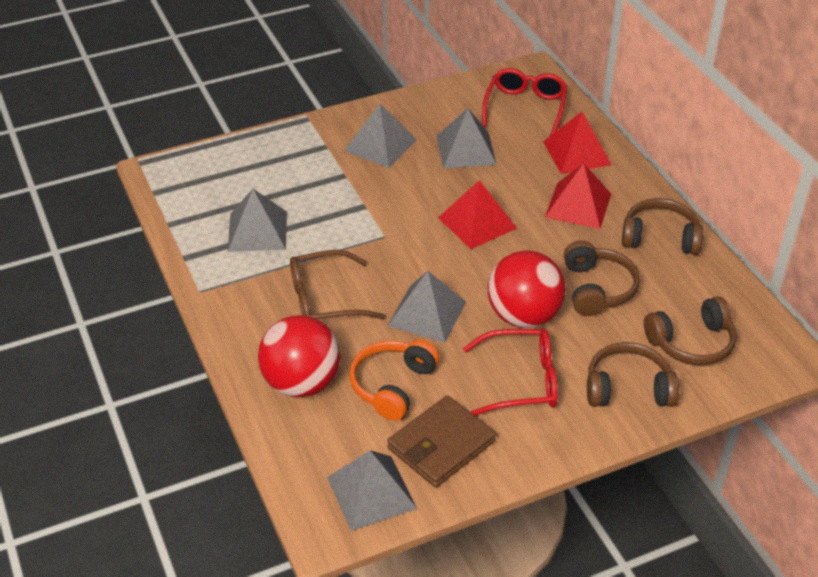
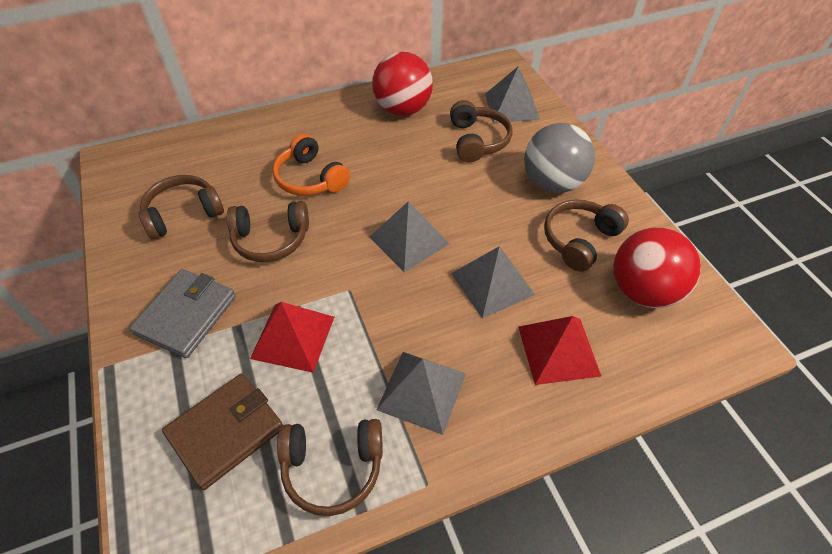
brown glasses: 1 -> 0
brown headphones: 4 -> 5
grey ball: 0 -> 1
grey pyramid: 5 -> 4
grey wallet: 0 -> 1
red glasses: 2 -> 0
red pyramid: 3 -> 2

